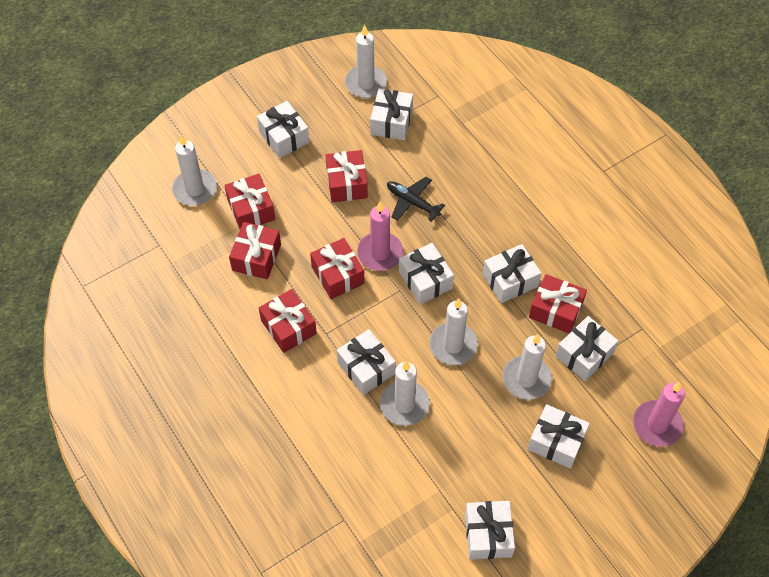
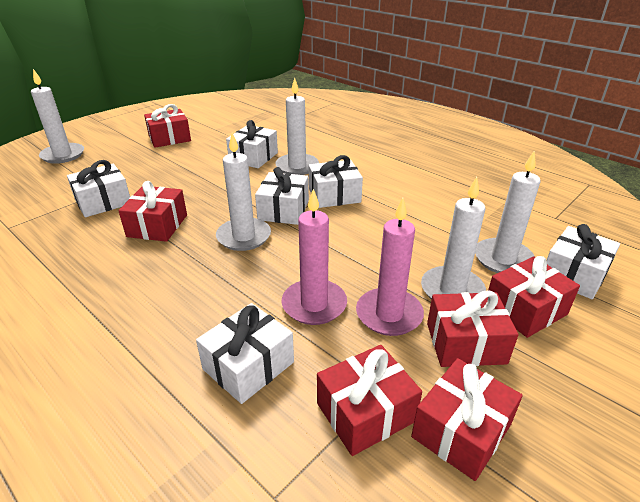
black plane: 1 -> 0
white gift: 8 -> 6

